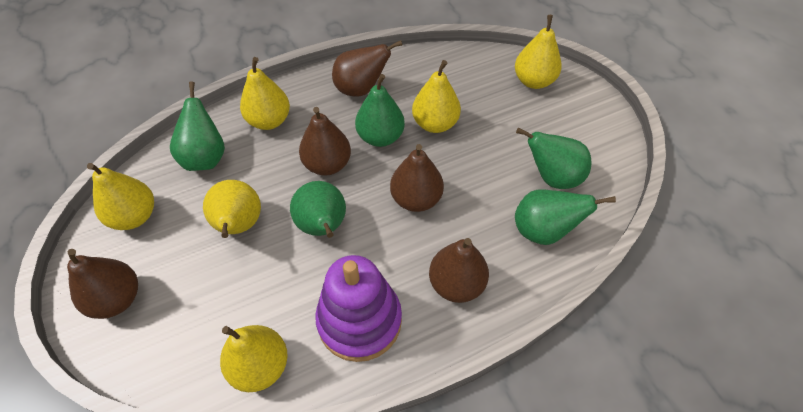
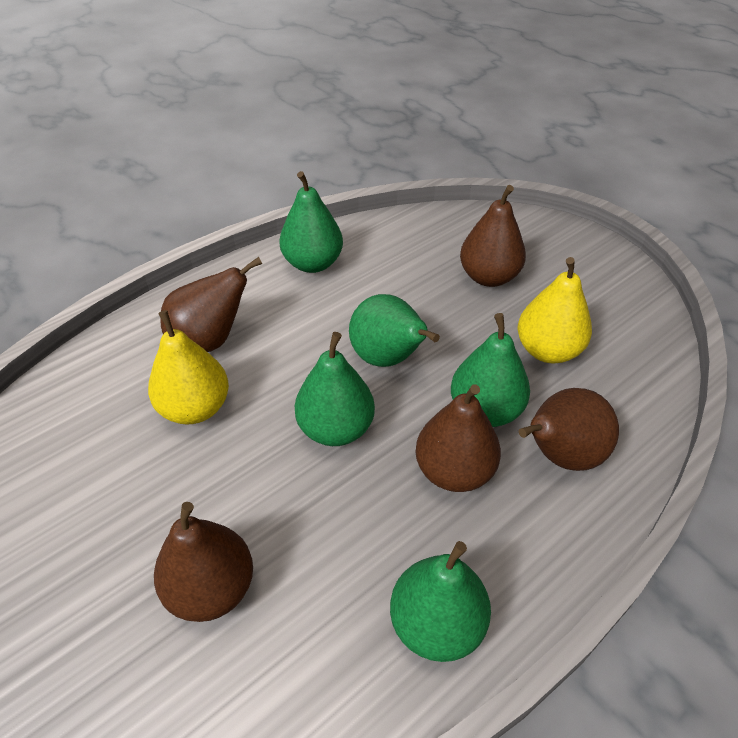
purple stacking toy: 1 -> 0
yellow pear: 6 -> 2

